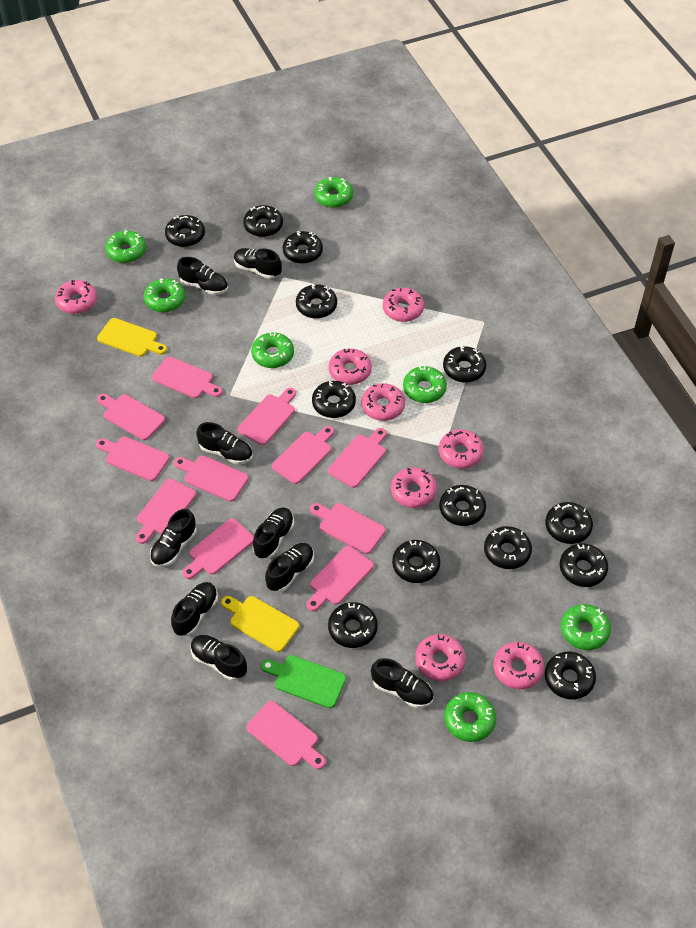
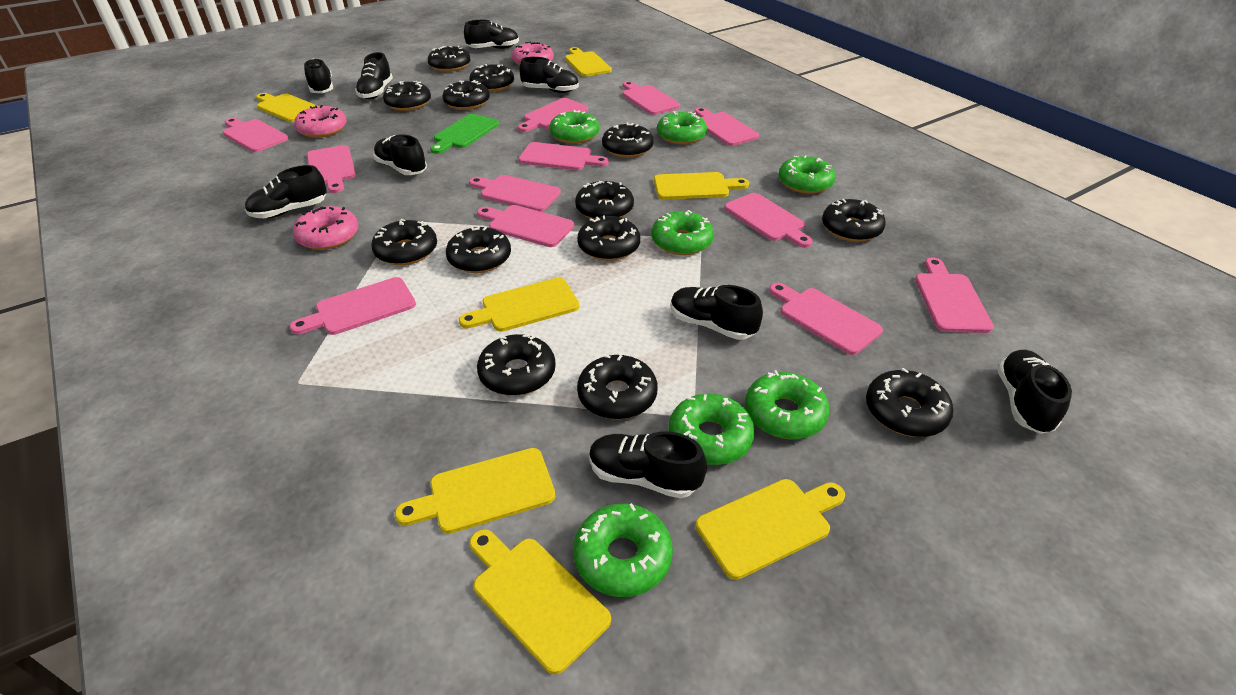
pink donut: 8 -> 3
yellow cutting board: 2 -> 7

